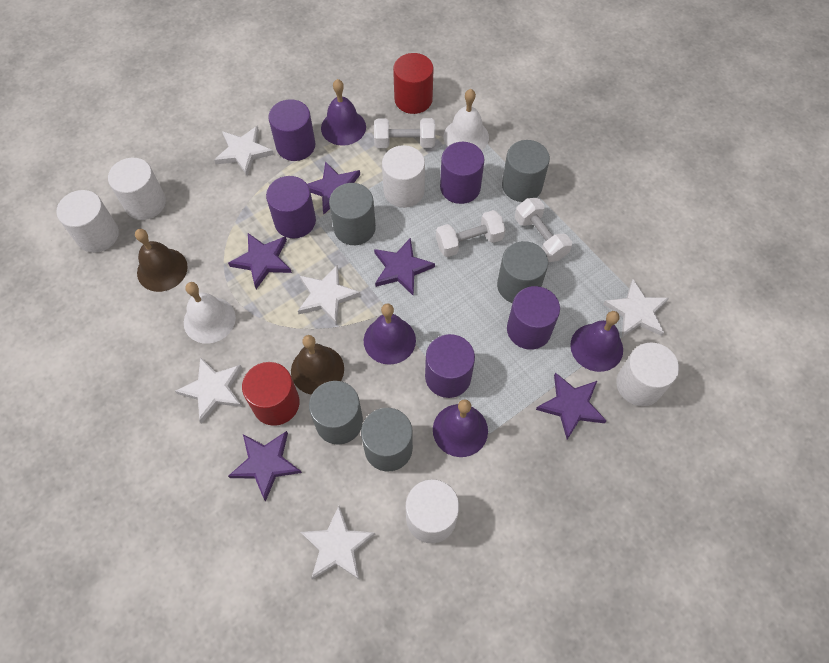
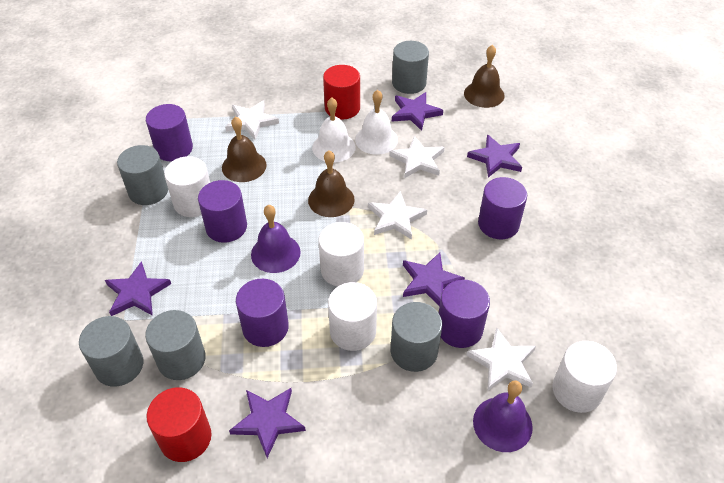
brown bell: 2 -> 3
purple bell: 4 -> 2
white cylinder: 5 -> 4
white dumbbell: 3 -> 0
white star: 5 -> 4

